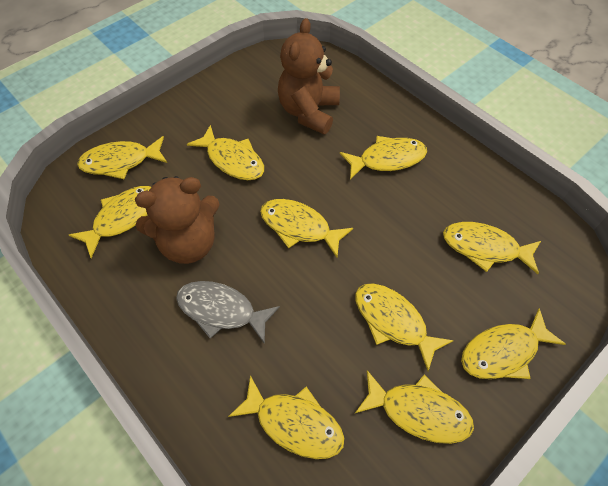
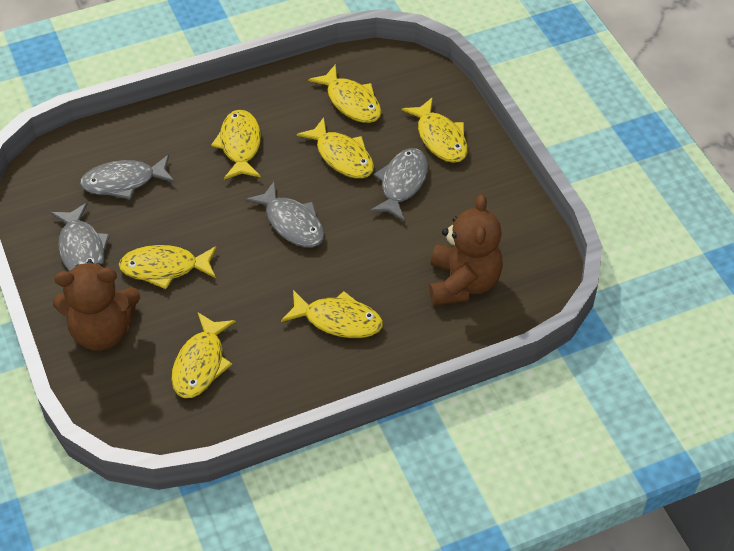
grey fish: 1 -> 4
yellow fish: 10 -> 7

